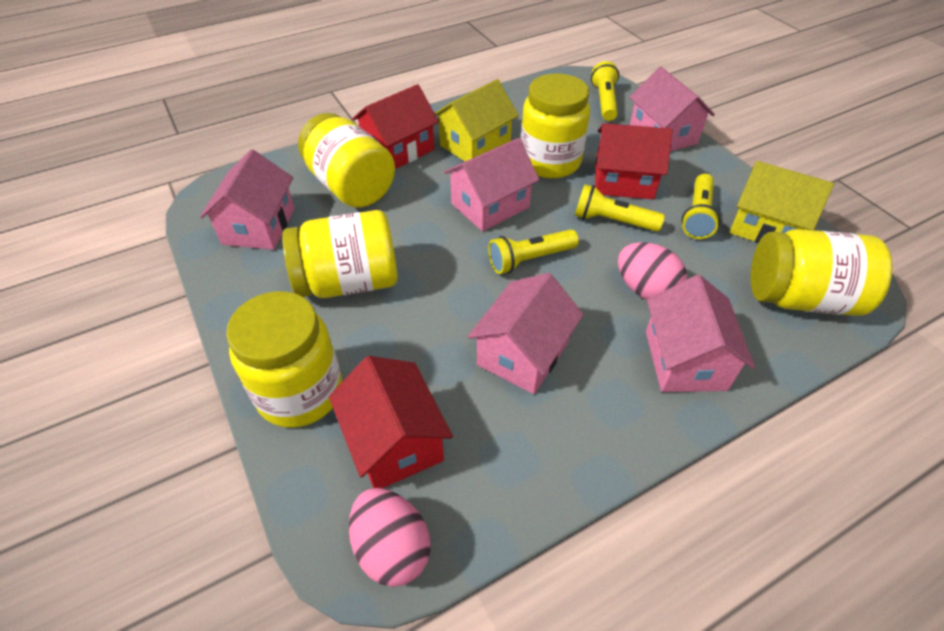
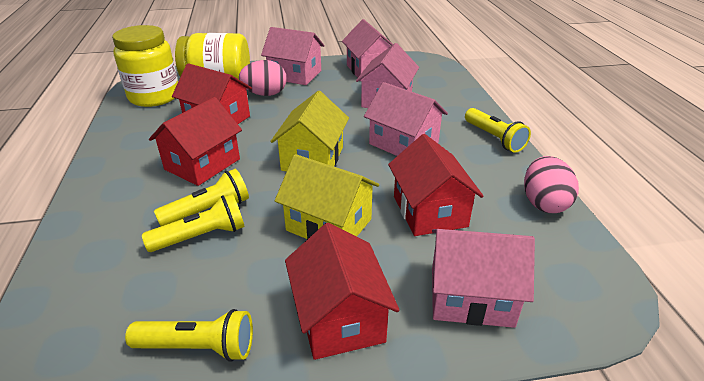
red house: 3 -> 4
yellow jar: 5 -> 2

